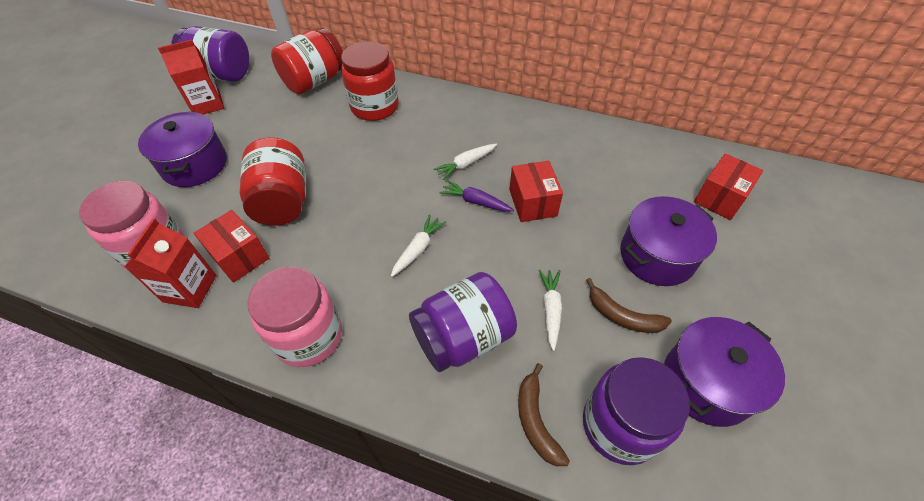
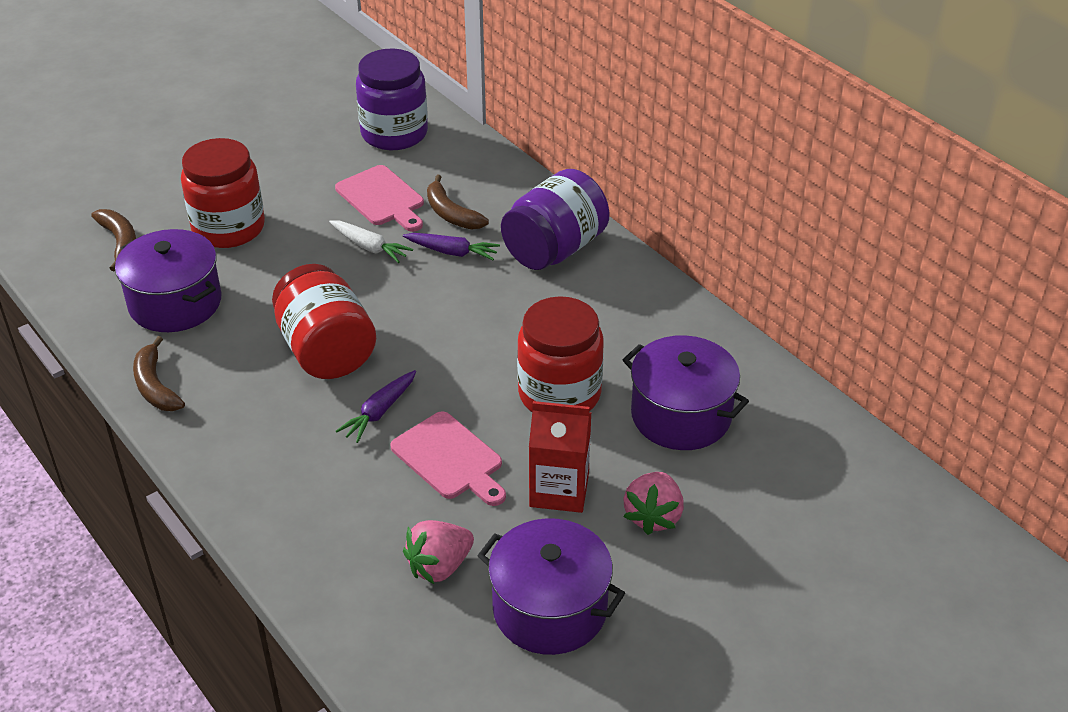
brown banana: 2 -> 3
pink cutting board: 0 -> 2
pink jar: 2 -> 0
pink strawberry: 0 -> 2
purple carrot: 1 -> 2
purple jar: 3 -> 2
red box: 3 -> 0
red carton: 2 -> 1
white carrot: 3 -> 1

